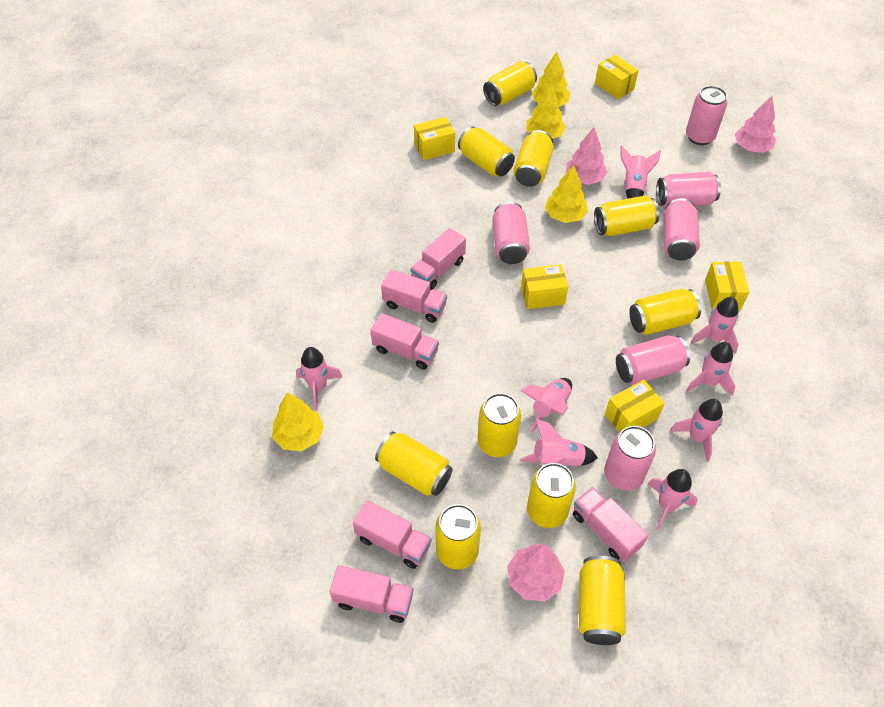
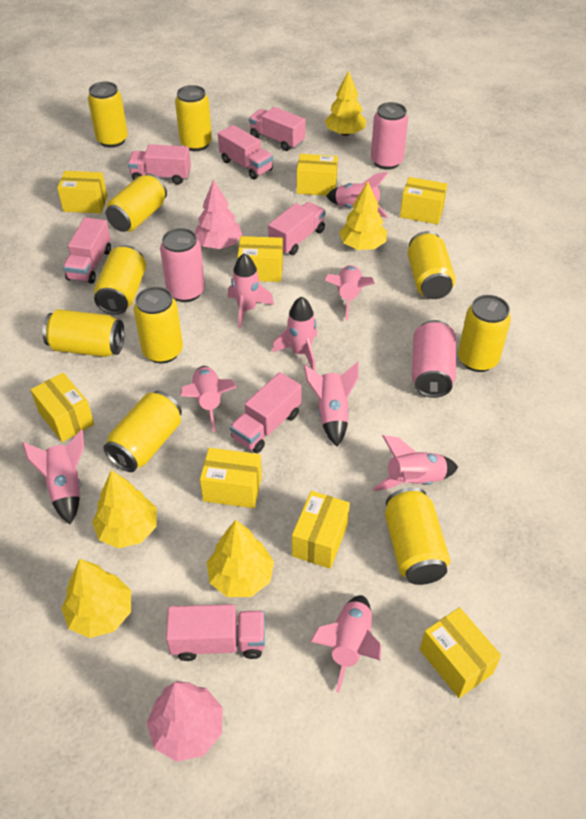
pink can: 6 -> 3
pink rocket: 8 -> 9
pink tree: 3 -> 2
pink truck: 6 -> 7
yellow box: 5 -> 8
yellow tree: 4 -> 5

